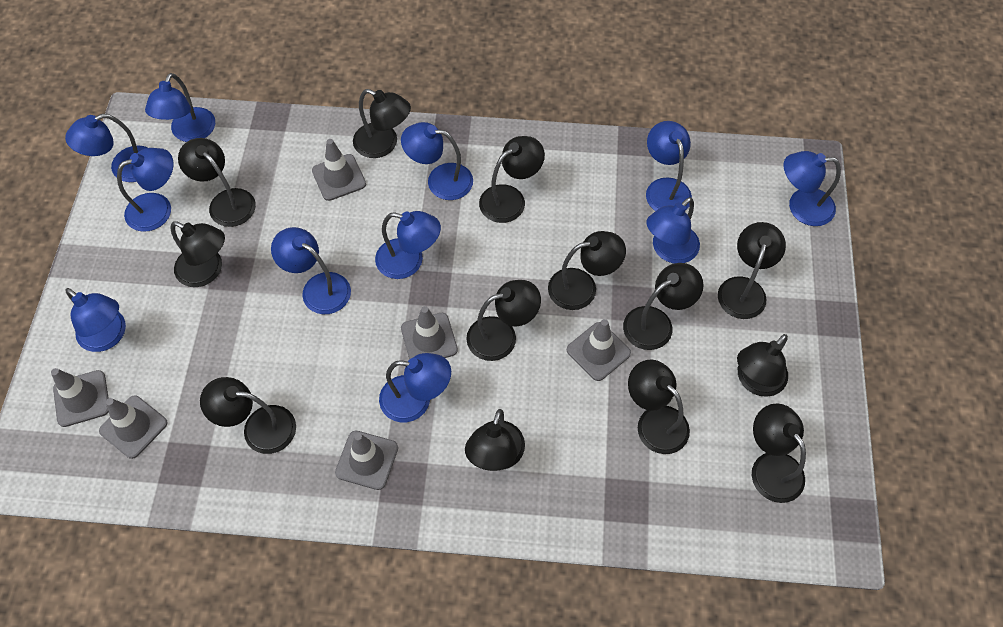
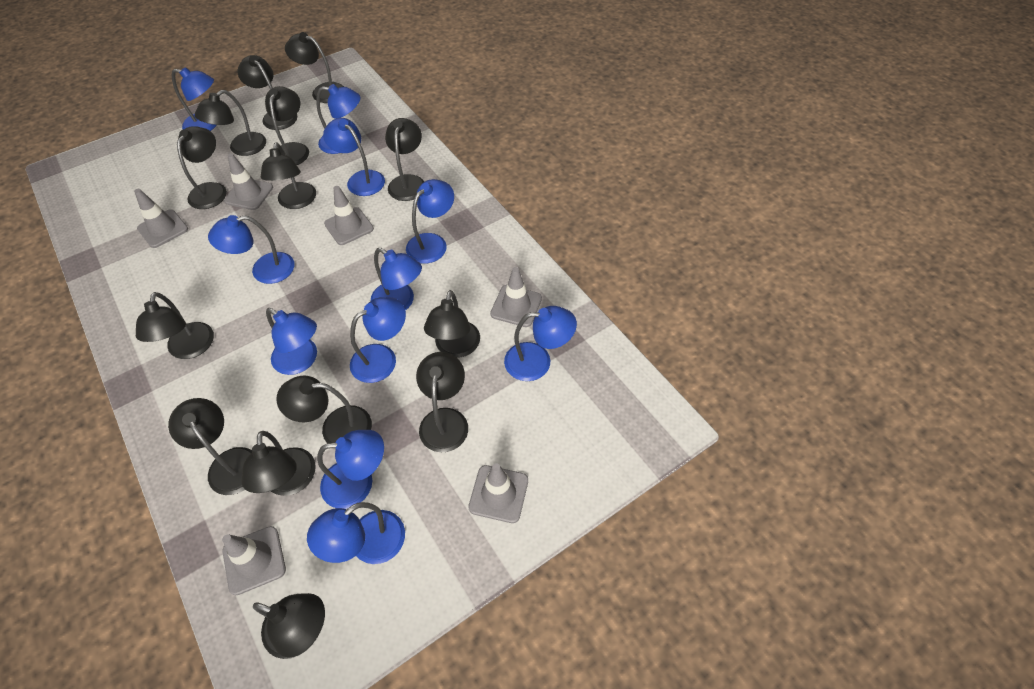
black lamp: 13 -> 14

